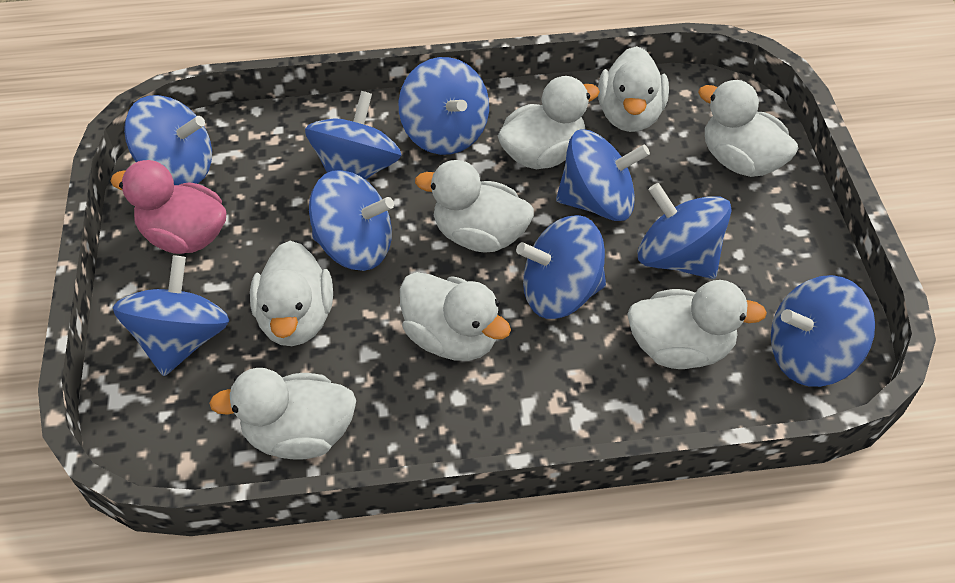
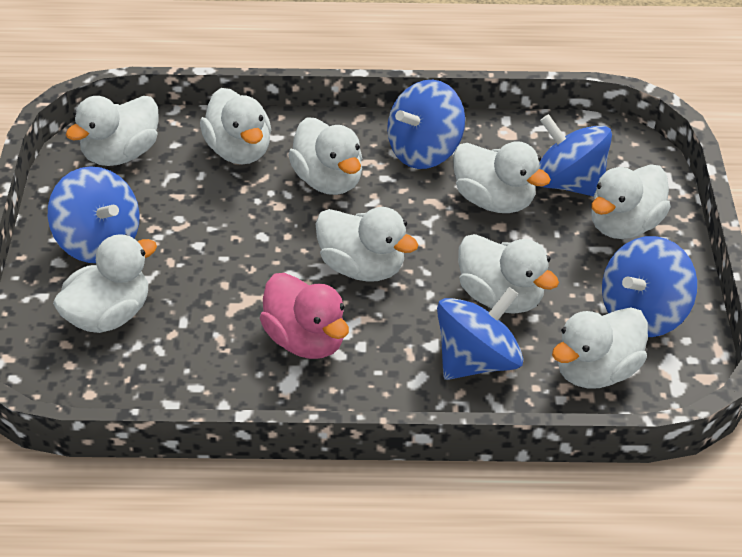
blue spinning top: 9 -> 5
white duck: 8 -> 9

